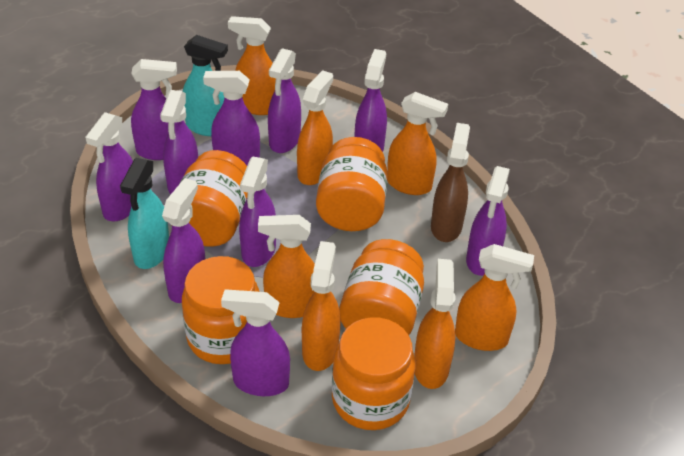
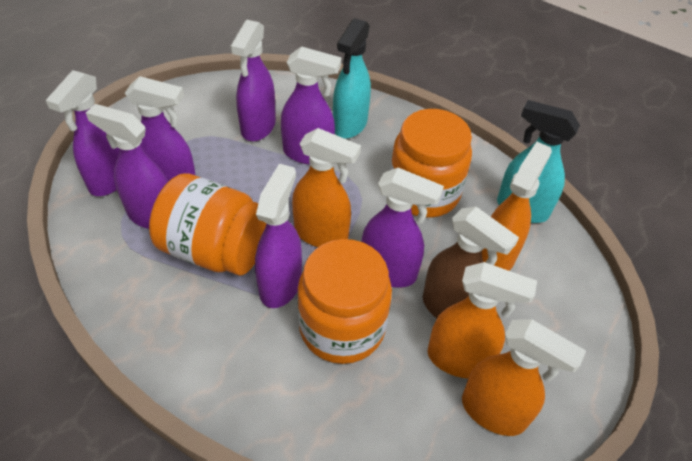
orange jar: 5 -> 3
orange spray bottle: 7 -> 4
purple spray bottle: 10 -> 7

